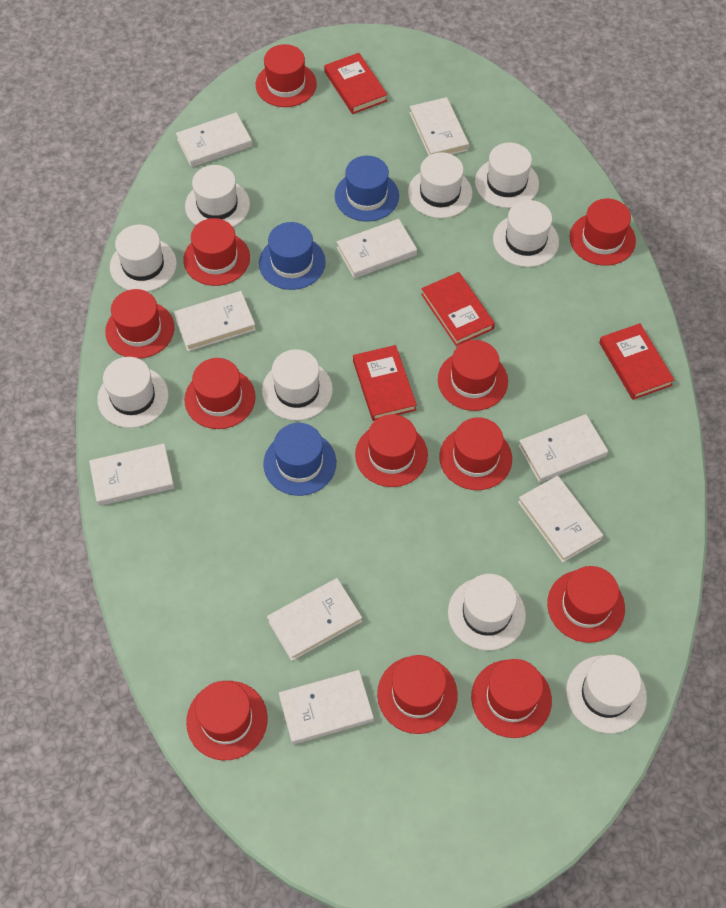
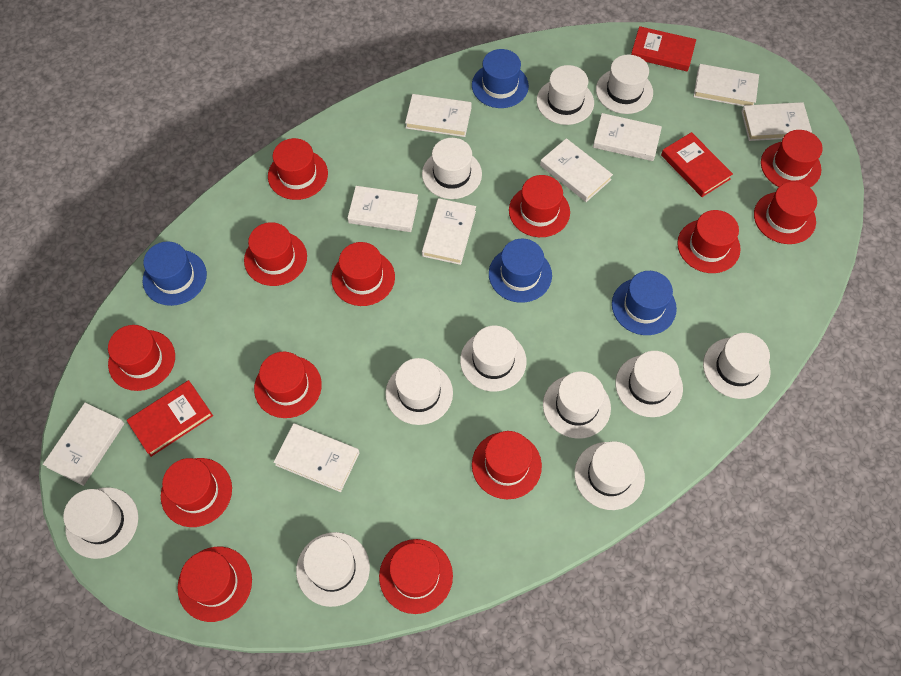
blue hat: 3 -> 4
red book: 4 -> 3
red hat: 12 -> 13
white hat: 9 -> 11

